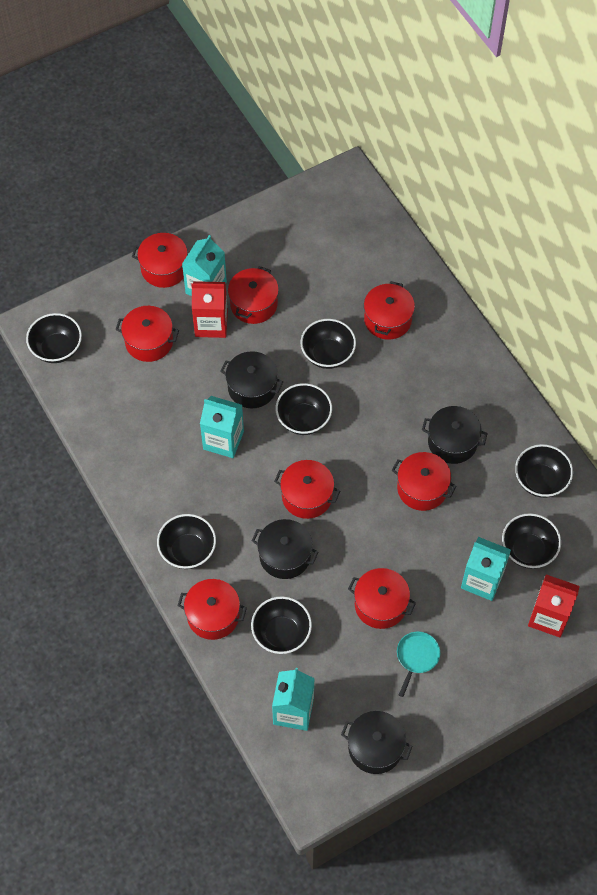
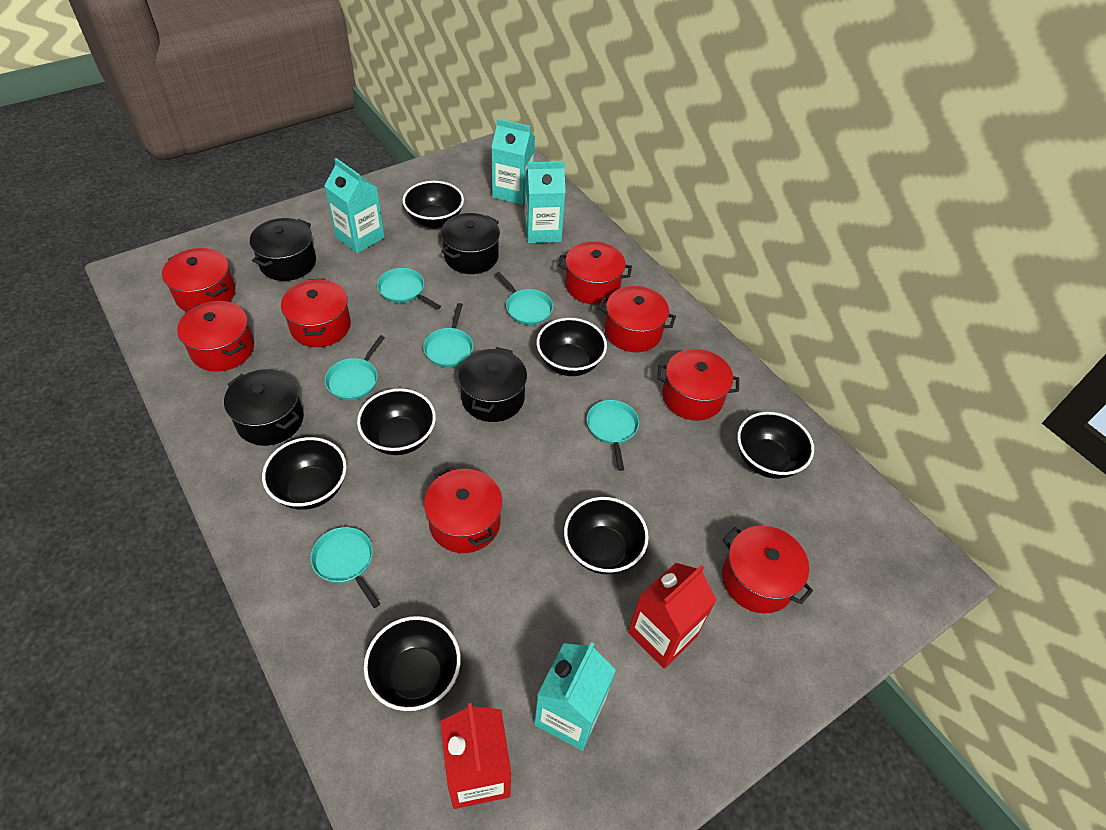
turquoise pan: 1 -> 6

